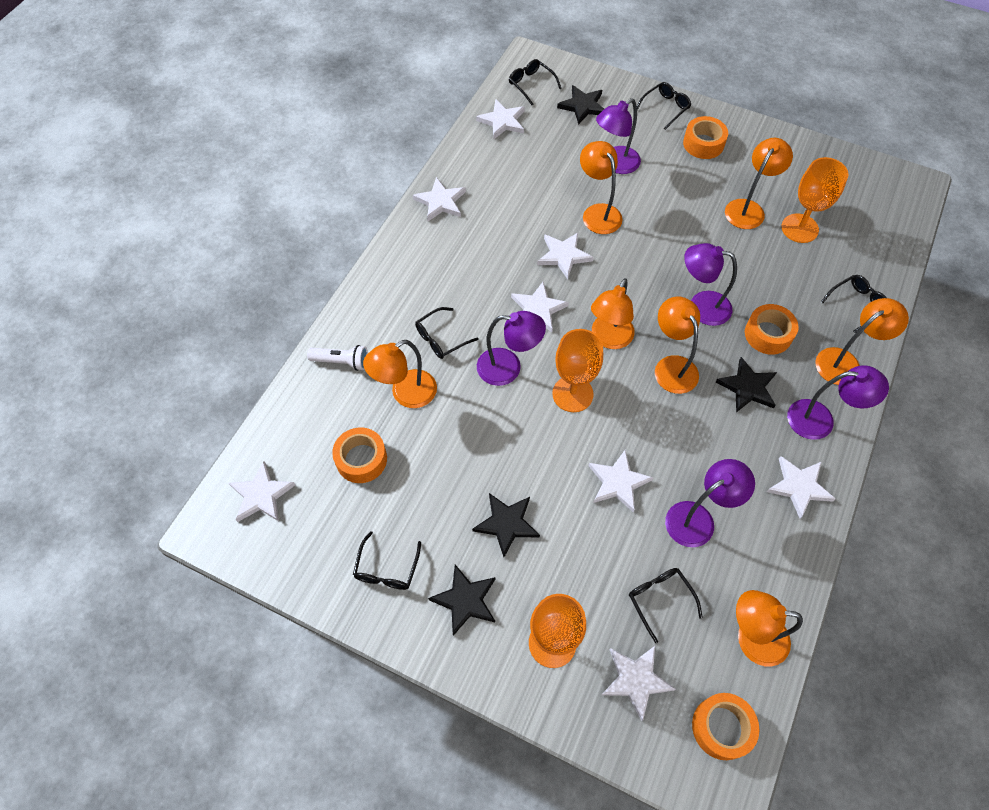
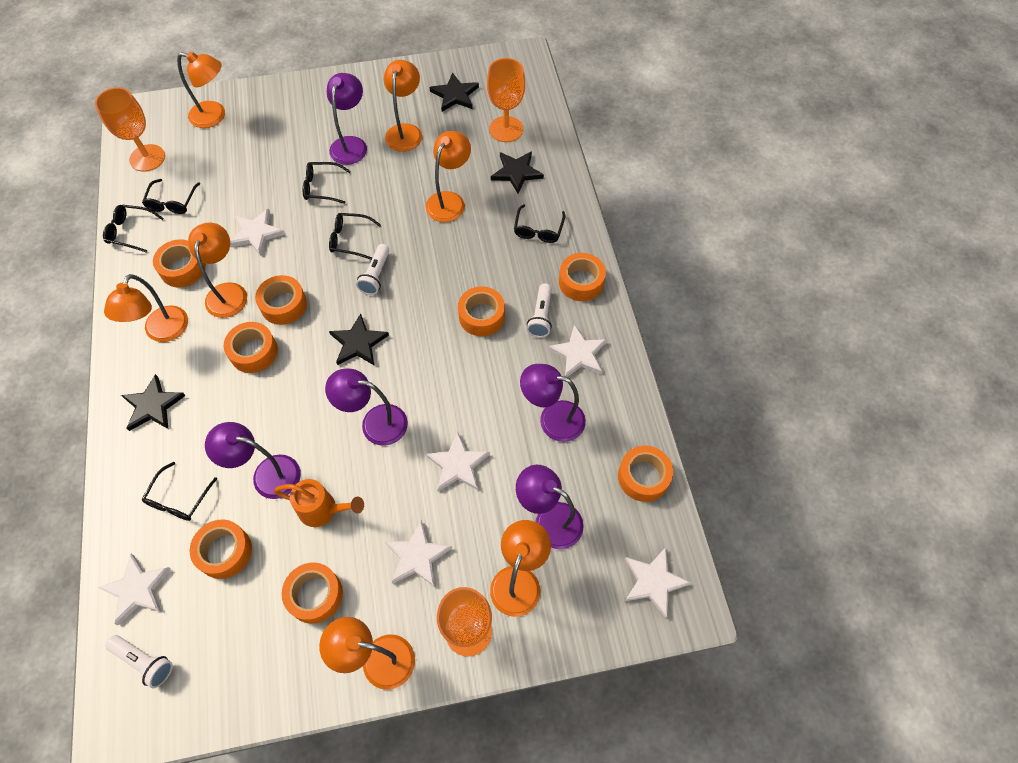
orange tape: 4 -> 8
orange watering can: 0 -> 1
white flashlight: 1 -> 3
white star: 8 -> 6

